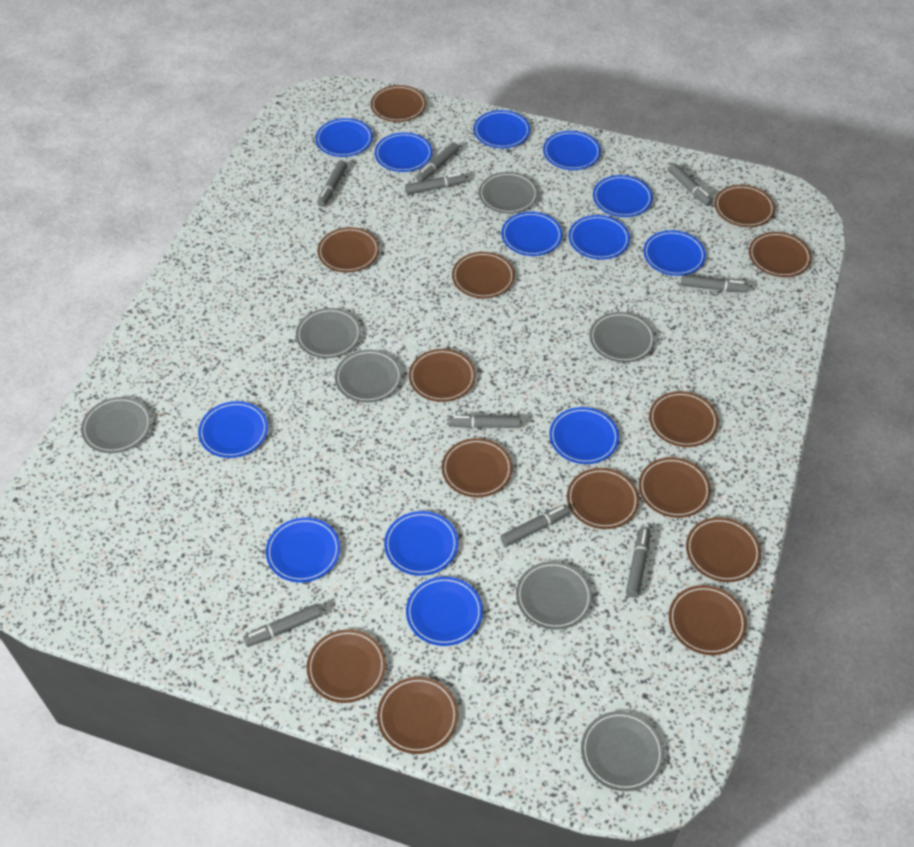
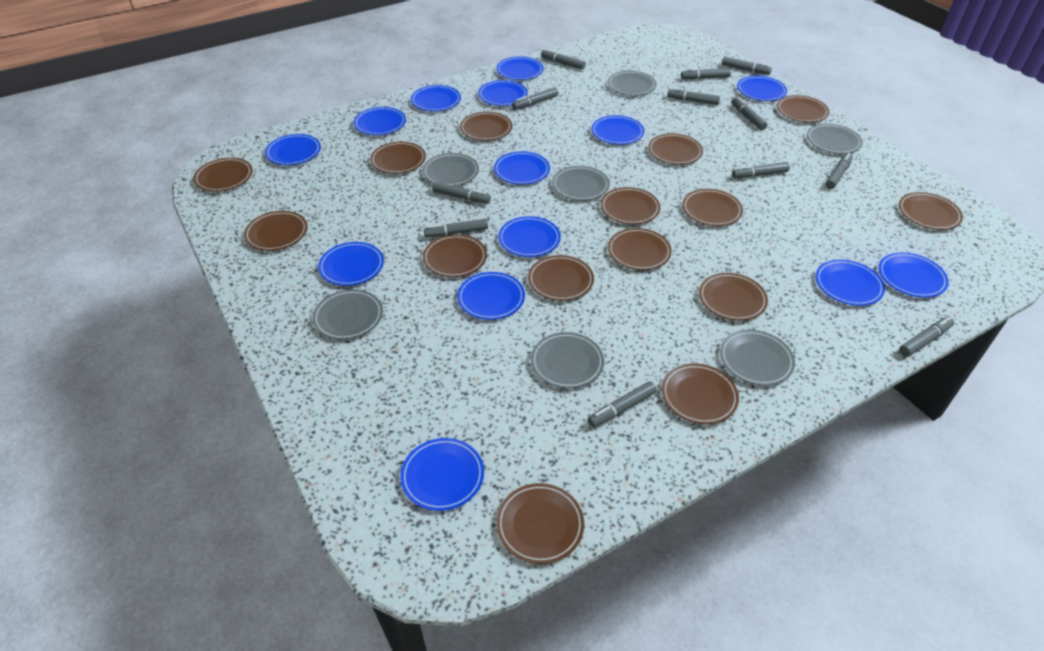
blue plate: 13 -> 14
brown plate: 14 -> 15
grey marker: 9 -> 12

